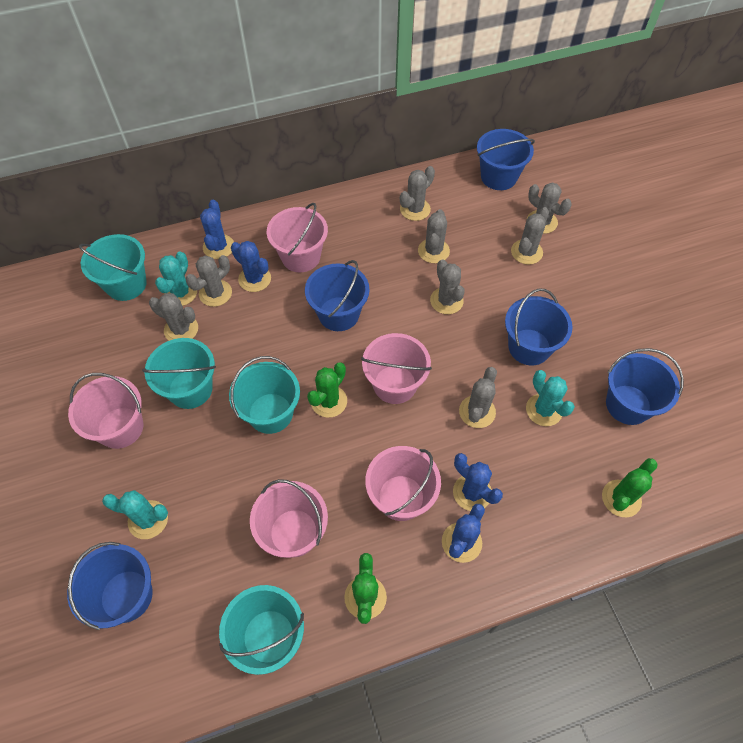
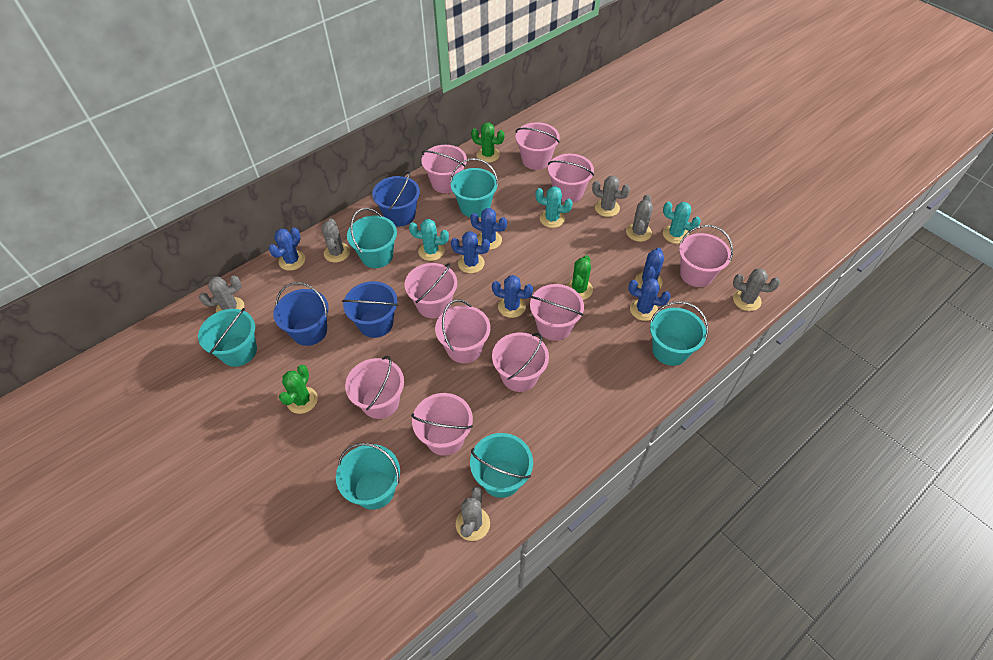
blue bucket: 5 -> 3
blue cactus: 4 -> 6
grey cactus: 8 -> 6
pink bucket: 5 -> 10
turquoise bucket: 4 -> 6

